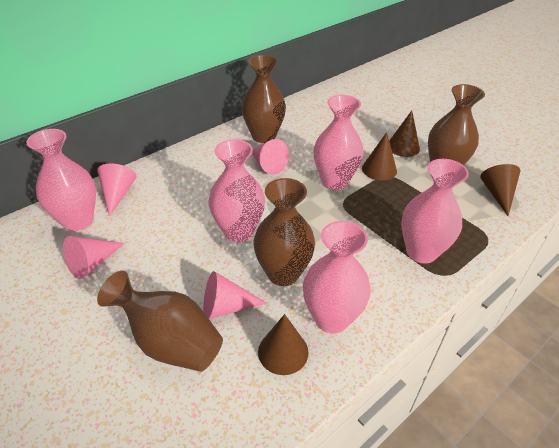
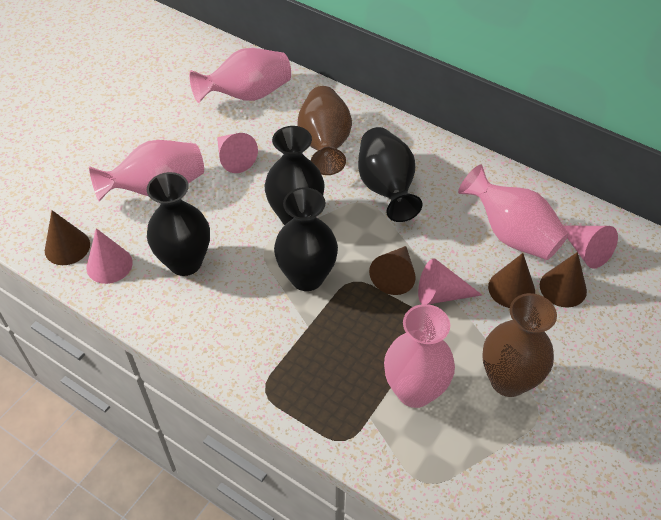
black vase: 0 -> 4
brown vase: 4 -> 2
pink vase: 5 -> 4

